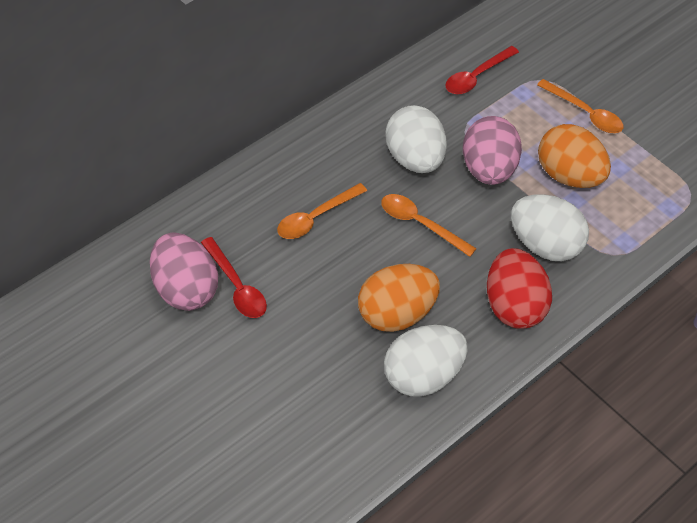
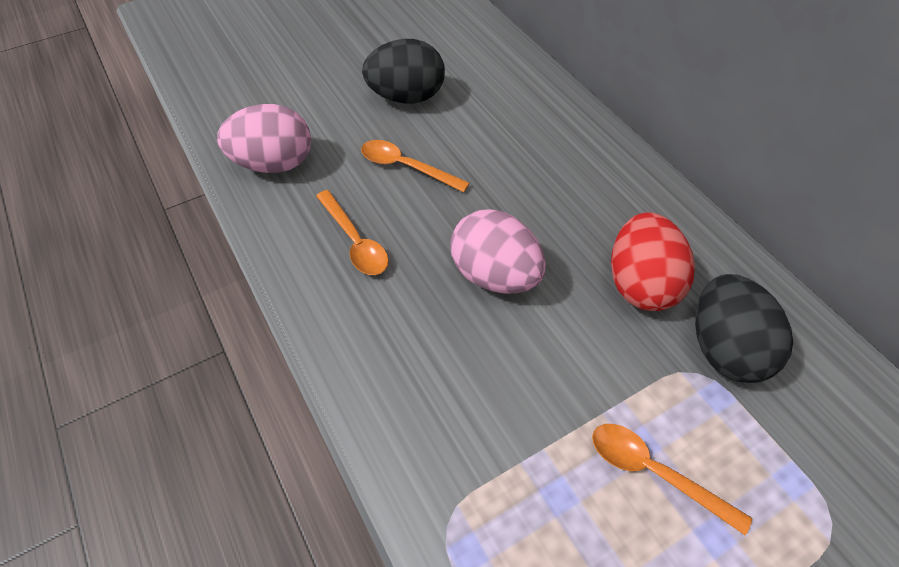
black egg: 0 -> 2
orange egg: 2 -> 0
red spoon: 2 -> 0
white egg: 3 -> 0

